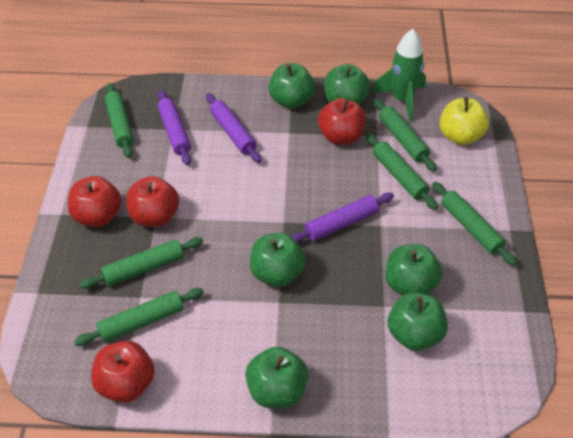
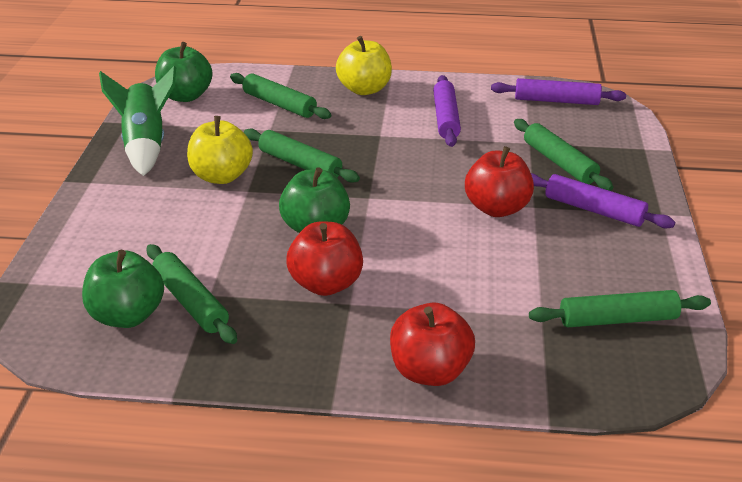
green apple: 6 -> 3
green rolling pin: 6 -> 5
red apple: 4 -> 3
yellow apple: 1 -> 2

